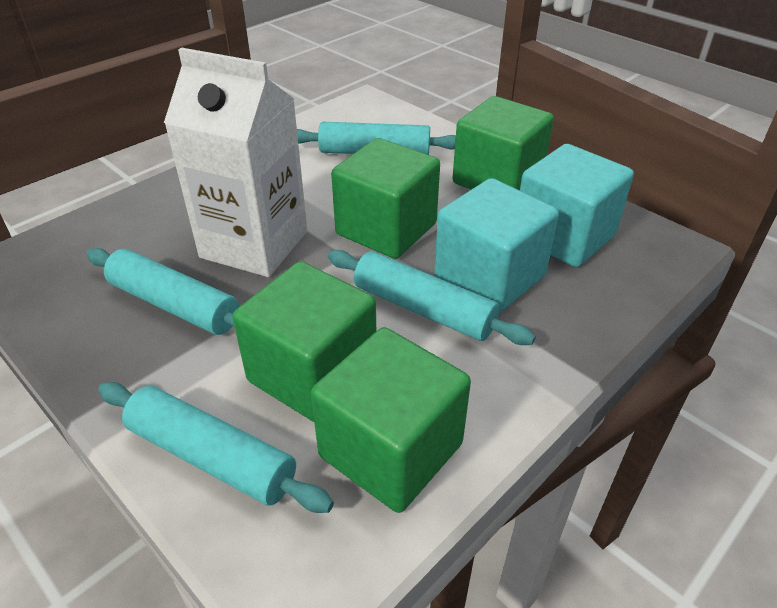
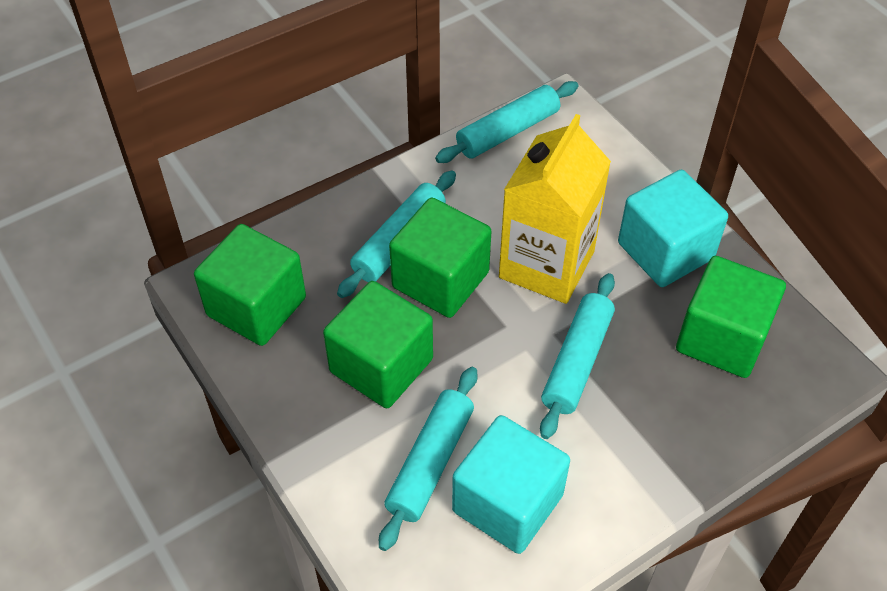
white carton: 1 -> 0
yellow carton: 0 -> 1

